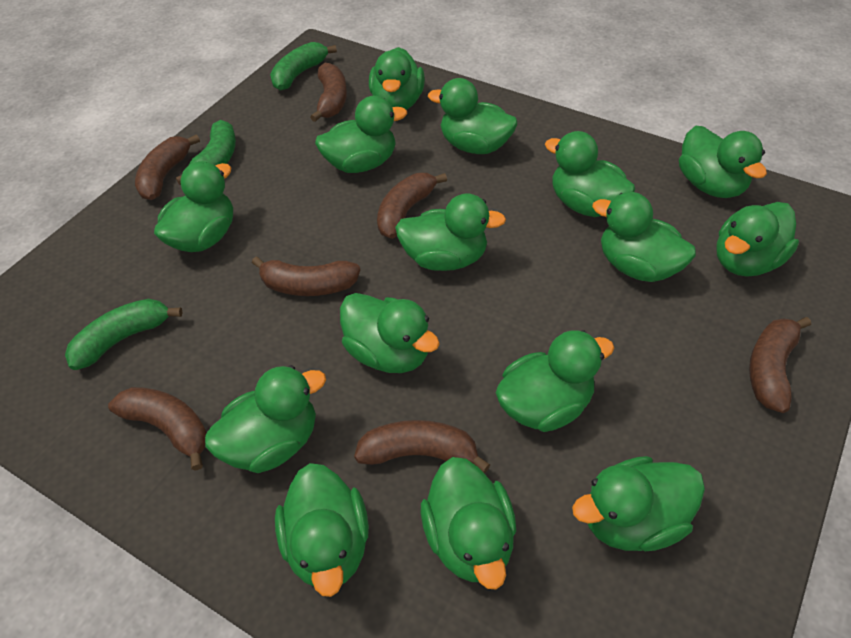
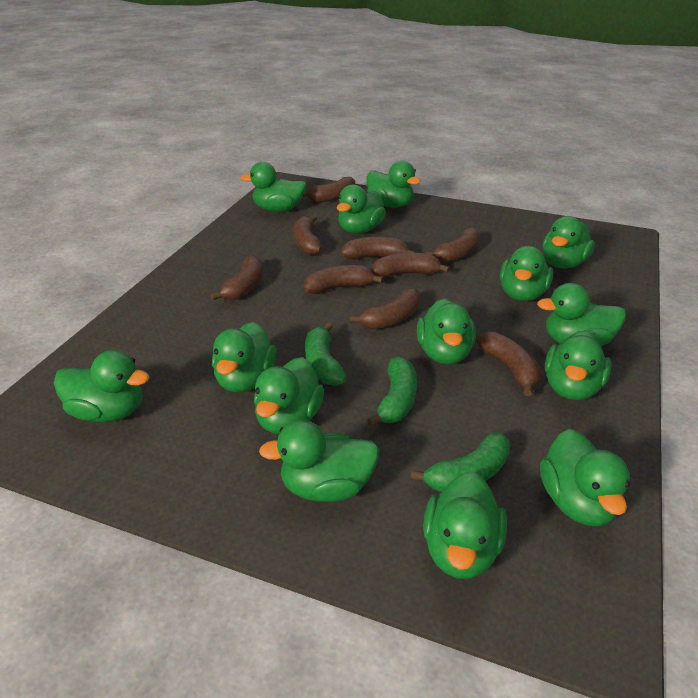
brown banana: 7 -> 9
green duck: 15 -> 14

